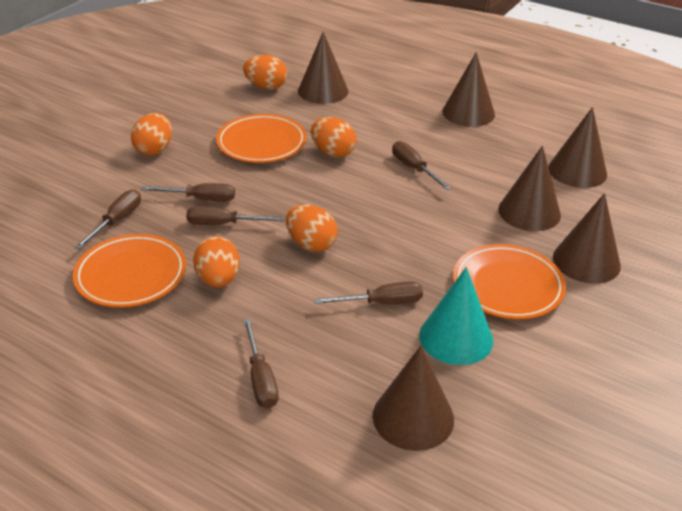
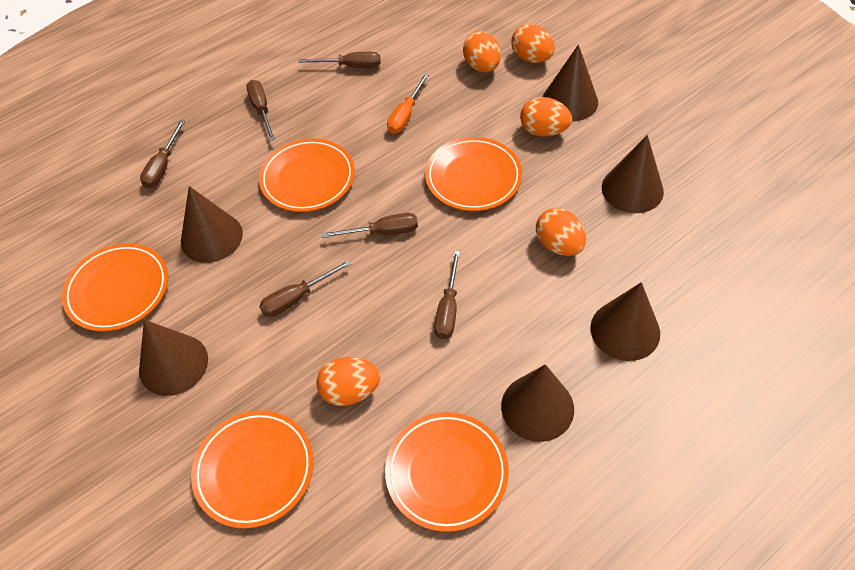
orange plate: 3 -> 5
orange screwdriver: 0 -> 1
turquoise cone: 1 -> 0

